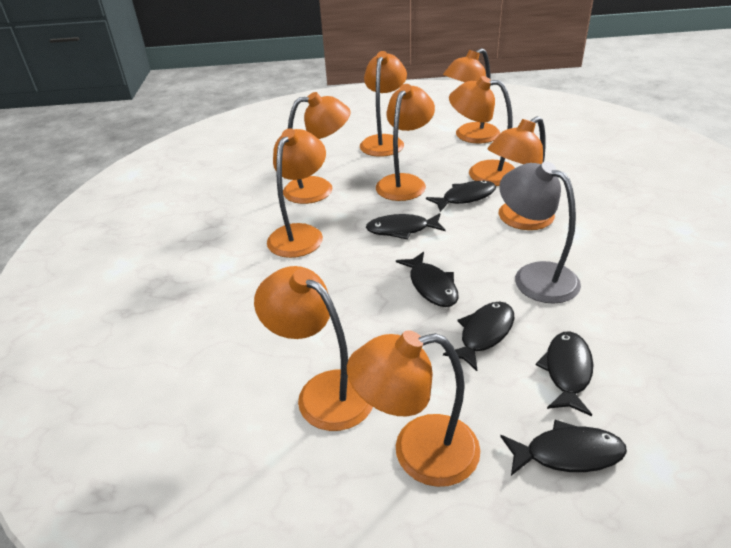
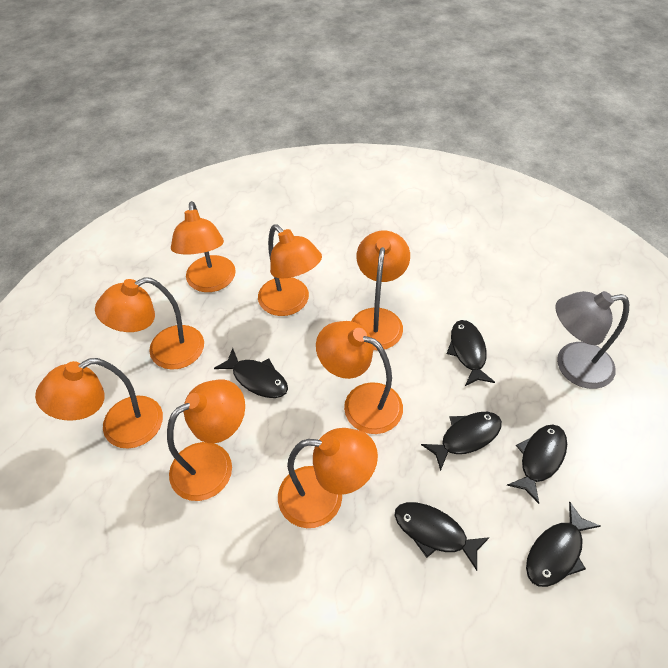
orange lamp: 9 -> 8

